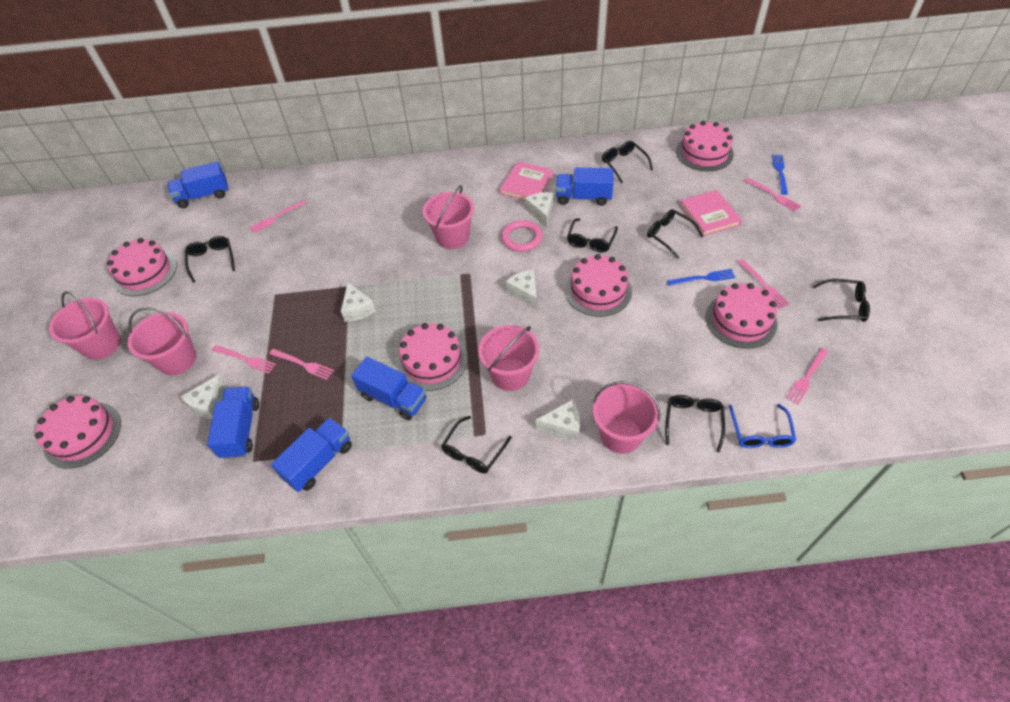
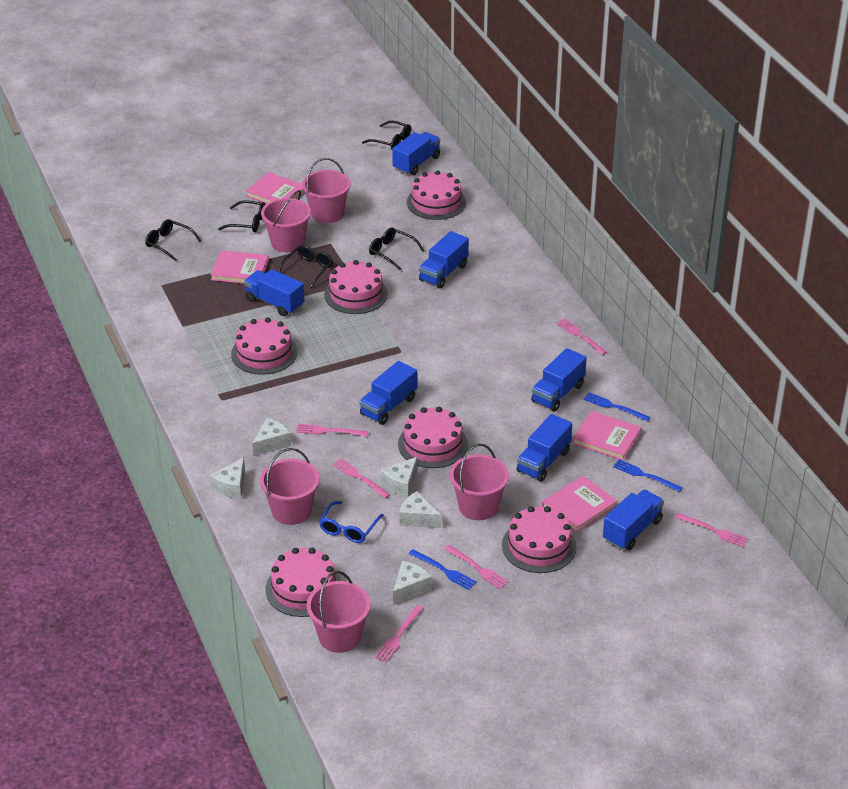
black glasses: 7 -> 5
blue fork: 2 -> 3
blue truck: 5 -> 7
pink book: 2 -> 4
pink ring: 1 -> 0

